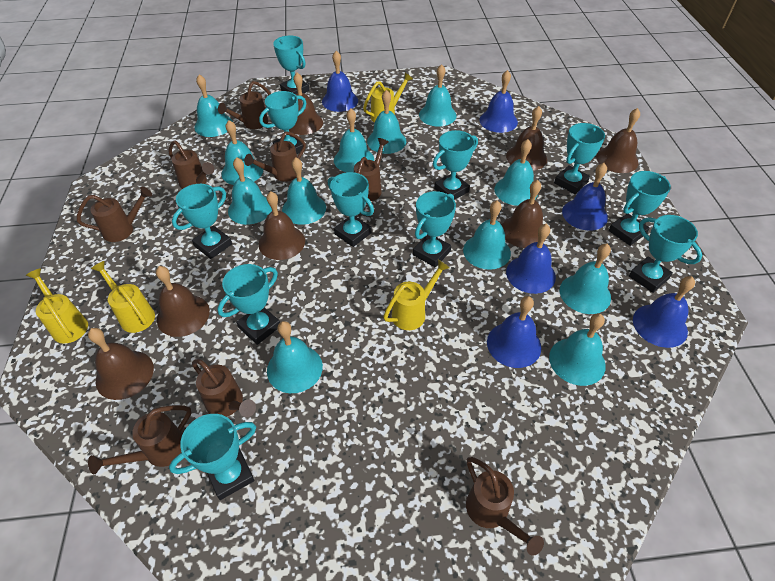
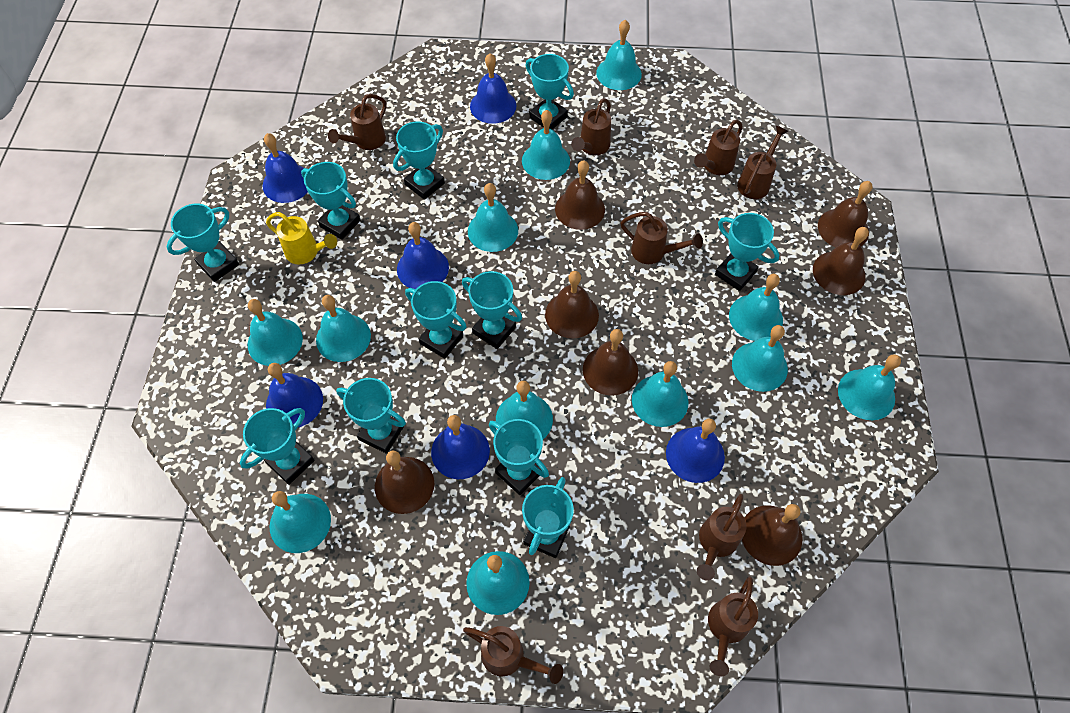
yellow watering can: 4 -> 1

